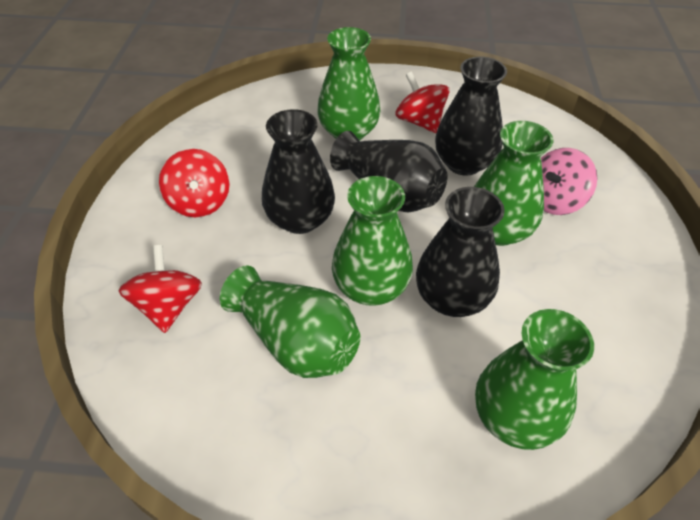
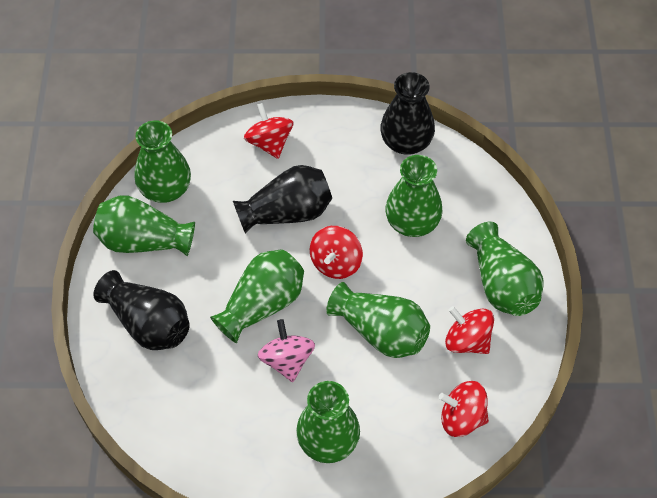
black vase: 4 -> 3
green vase: 5 -> 7
red spinning top: 3 -> 4

